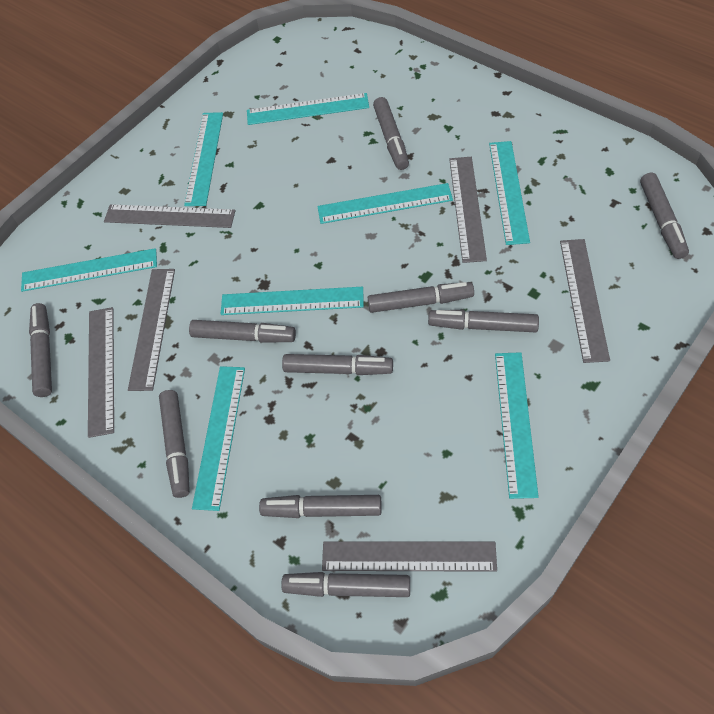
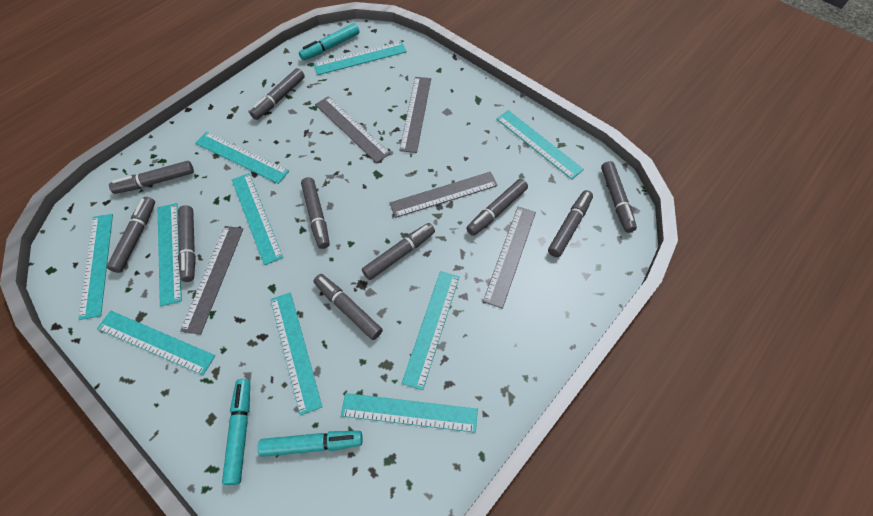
grey ruler: 6 -> 5
turquoise marker: 0 -> 3
turquoise ruler: 8 -> 10

